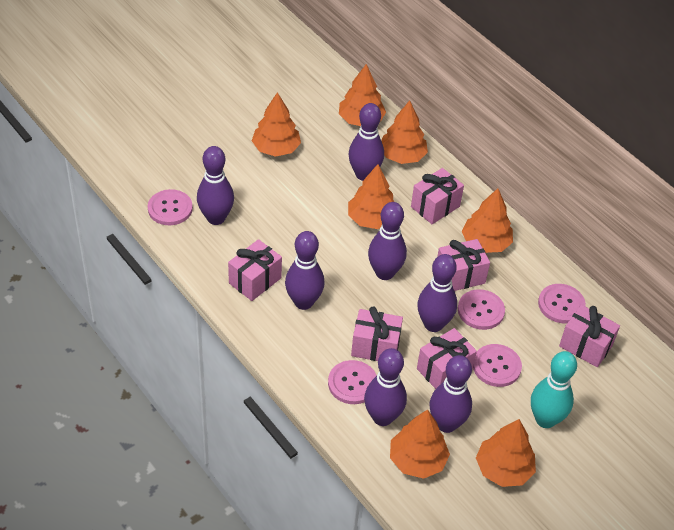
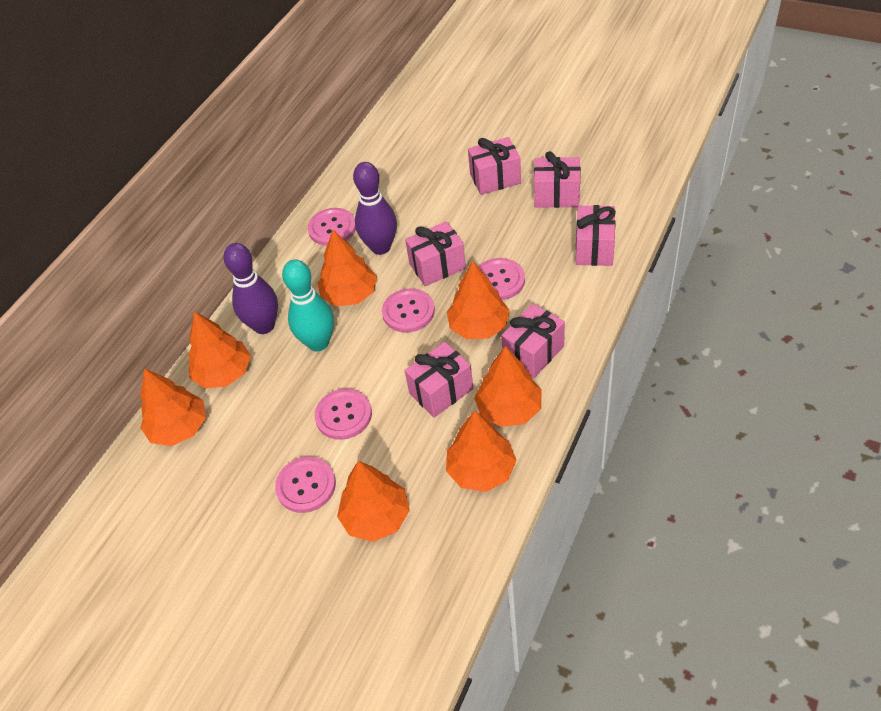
purple bowling pin: 7 -> 2

